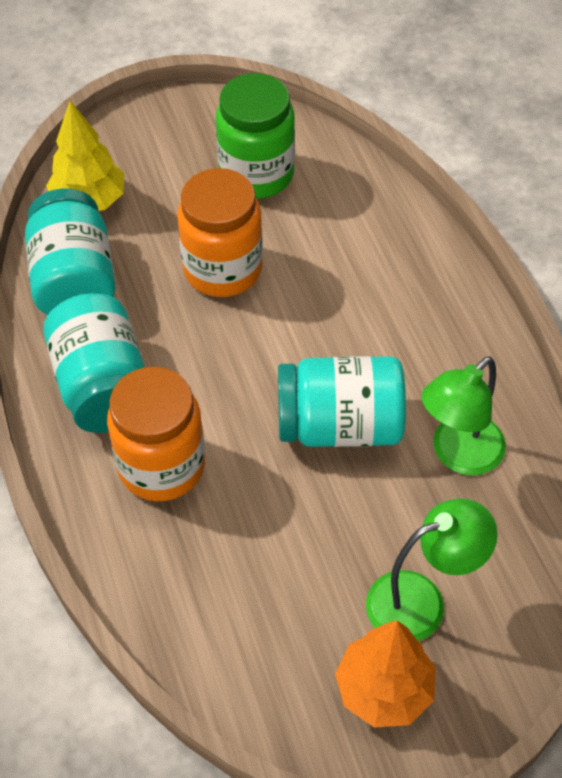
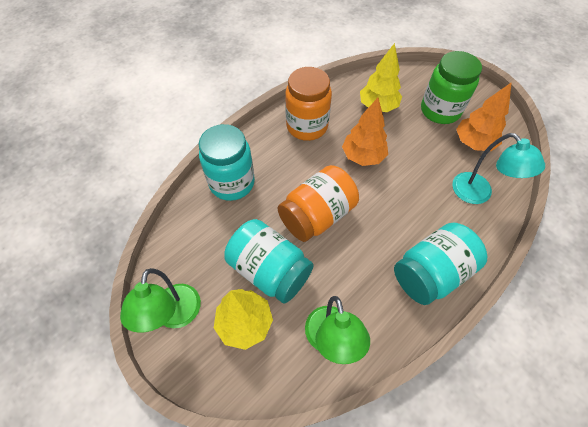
orange tree: 1 -> 2
turquoise lamp: 0 -> 1
yellow tree: 1 -> 2

